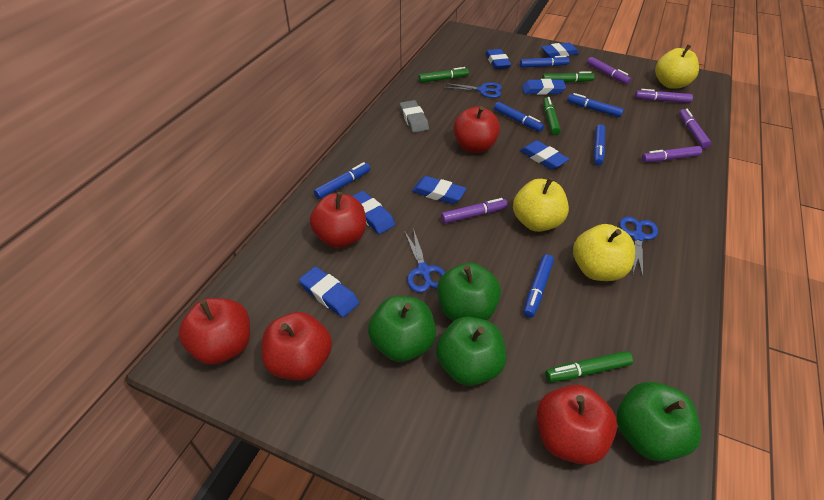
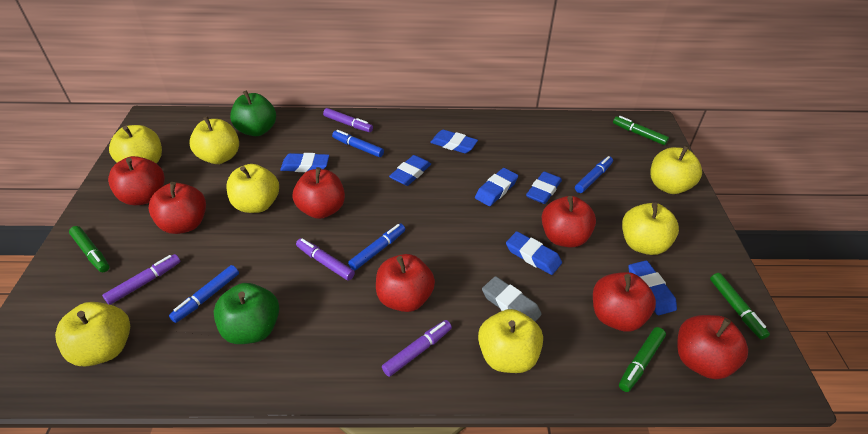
blue marker: 6 -> 4
blue scissors: 3 -> 0
green apple: 4 -> 2
purple marker: 5 -> 4
red apple: 5 -> 7
yellow apple: 3 -> 7

